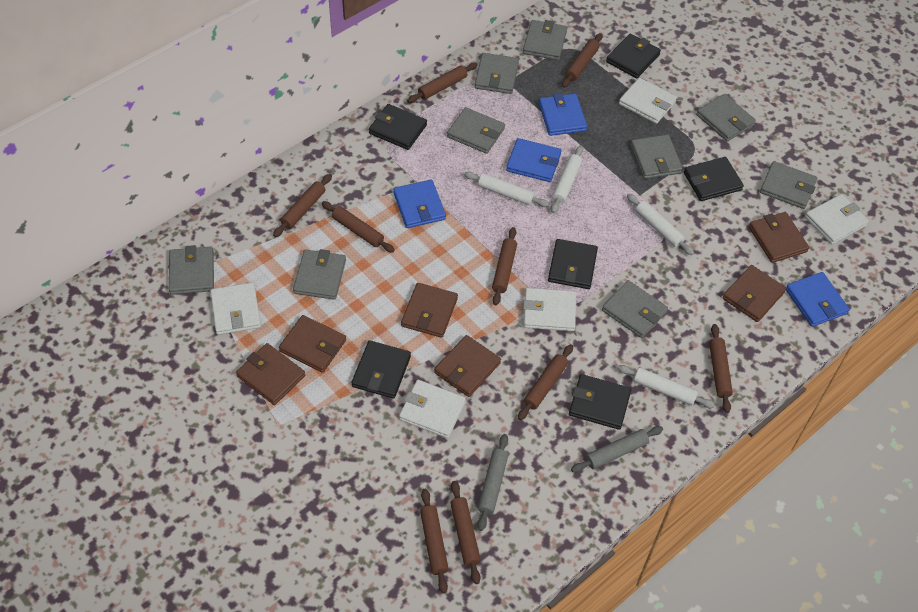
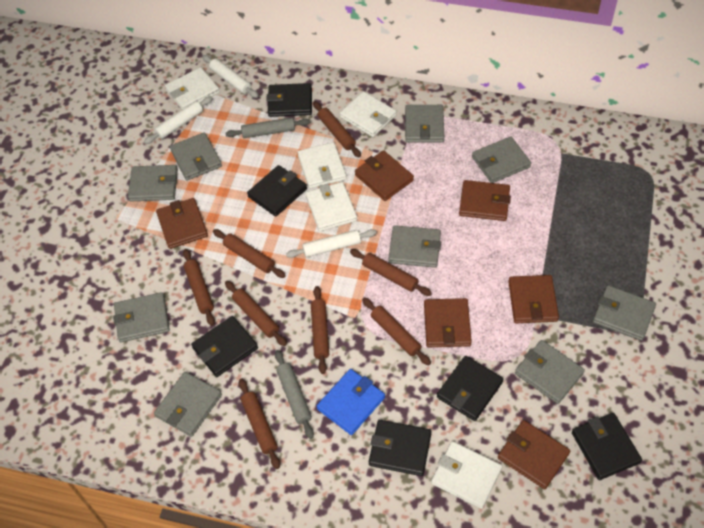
blue wallet: 4 -> 1
brown rolling pin: 9 -> 8
white rolling pin: 4 -> 3

